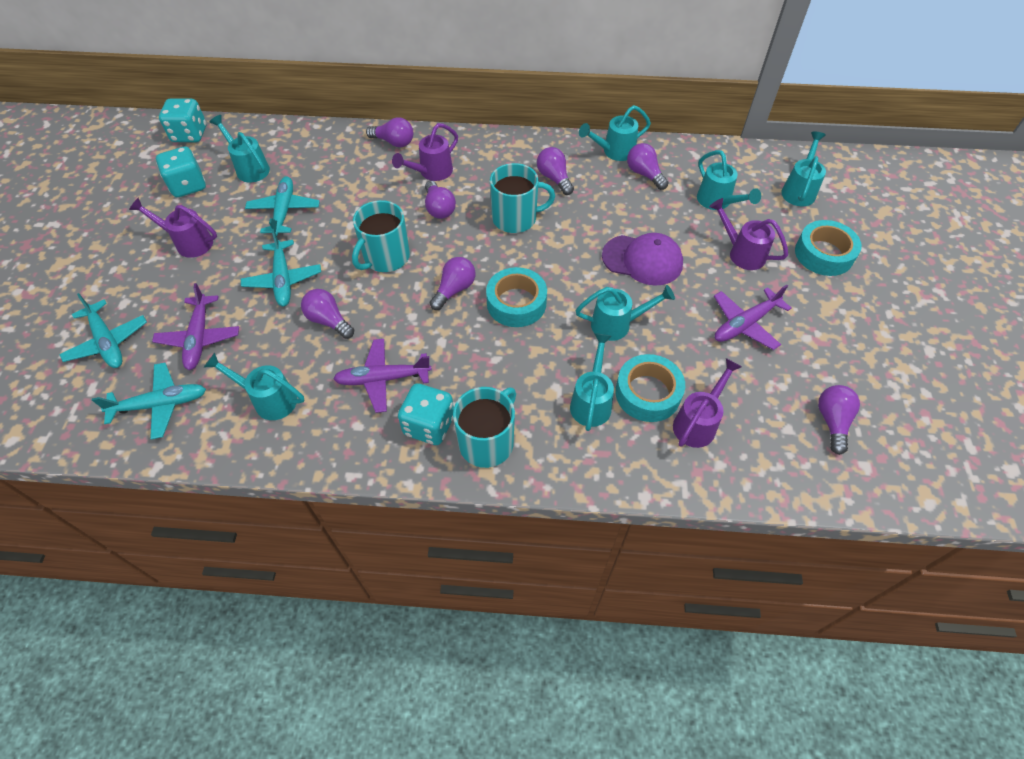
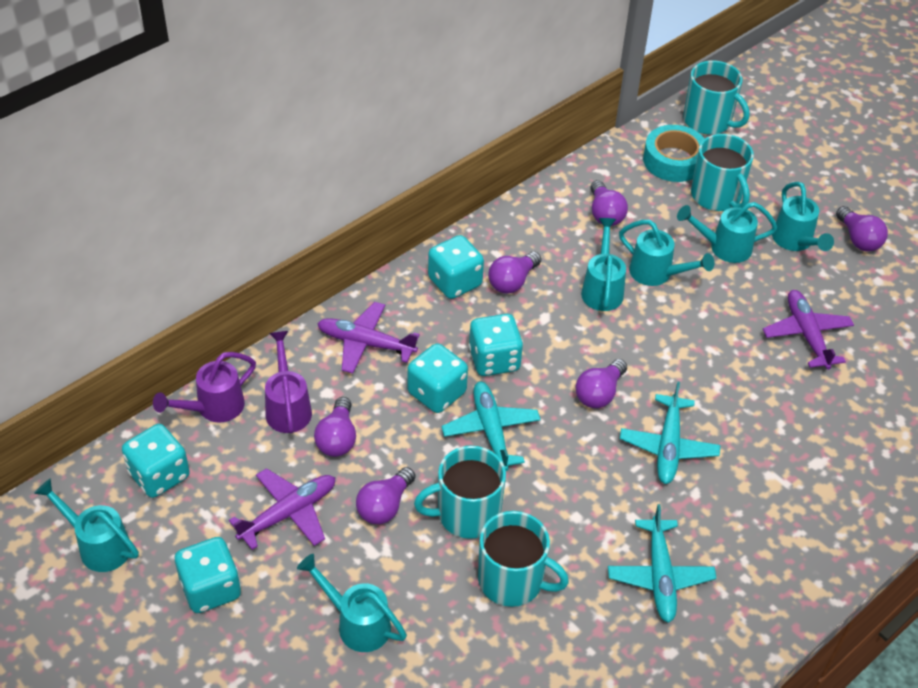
purple cap: 1 -> 0
purple light bulb: 7 -> 6
purple watering can: 4 -> 2
turquoise dice: 3 -> 5
turquoise mug: 3 -> 4
turquoise plane: 4 -> 3
turquoise tape: 3 -> 1
turquoise watering can: 7 -> 6

